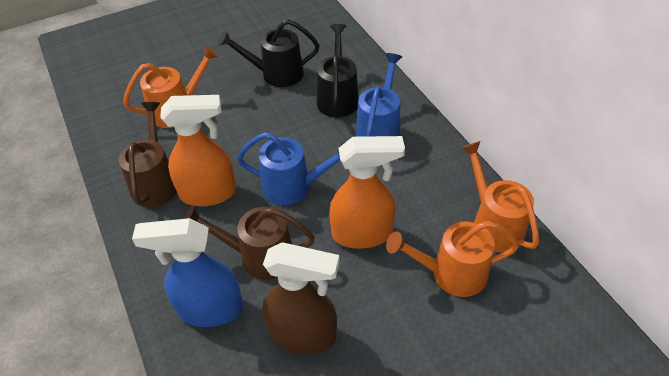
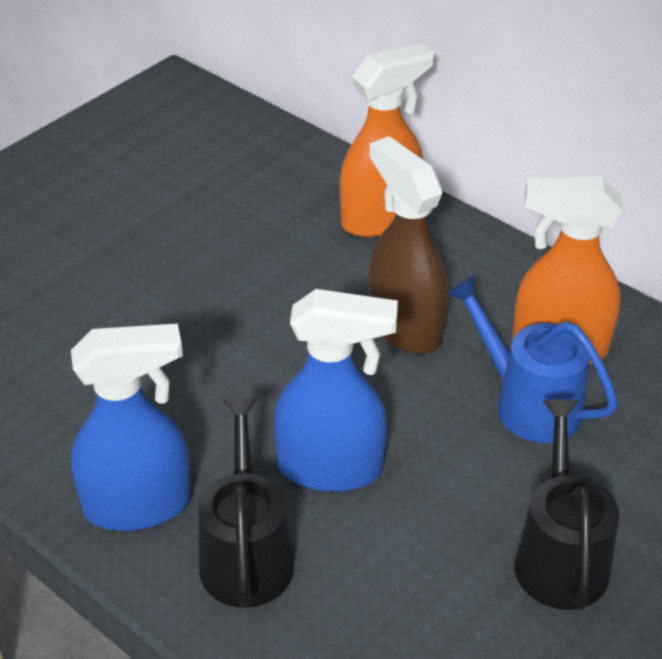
blue spray bottle: 1 -> 2
blue watering can: 2 -> 1
brown watering can: 2 -> 0
orange watering can: 3 -> 0

